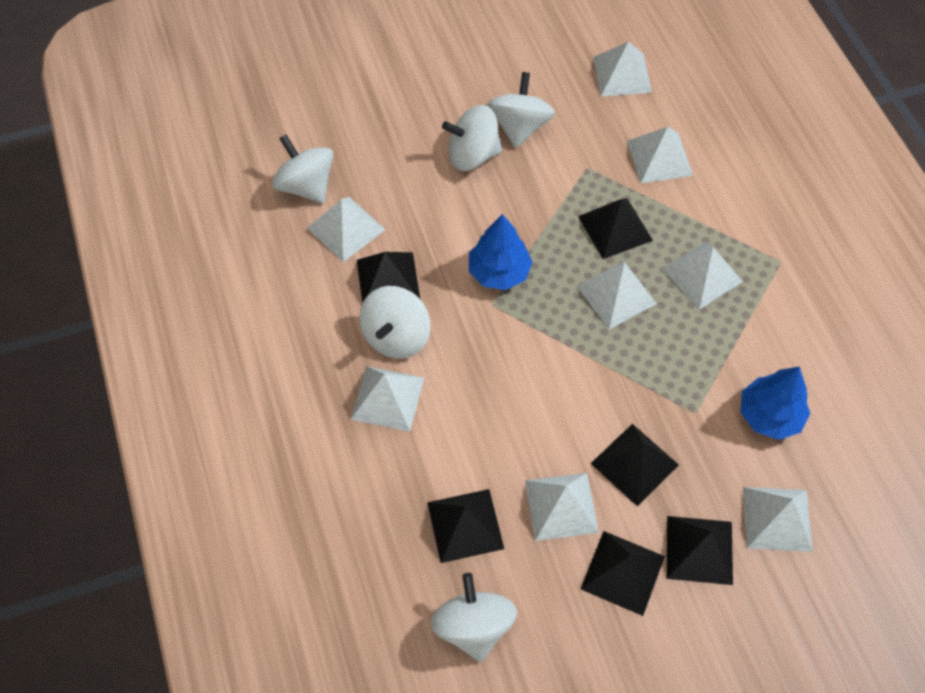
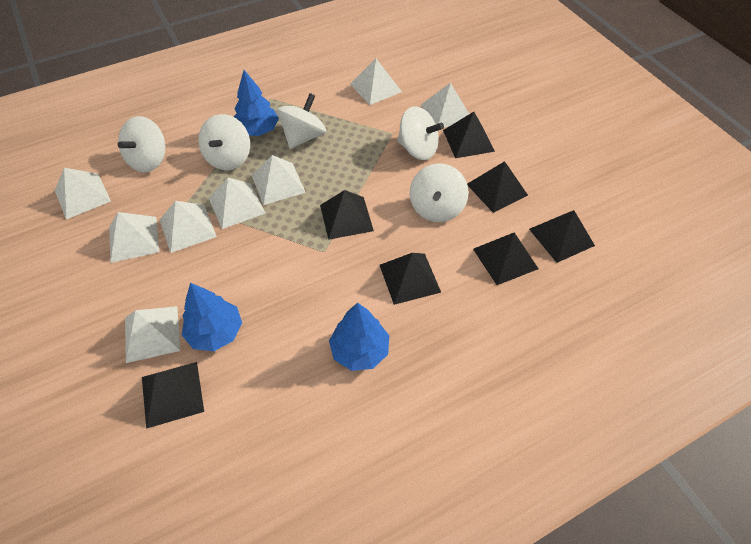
black pyramid: 6 -> 7
blue tree: 2 -> 3

